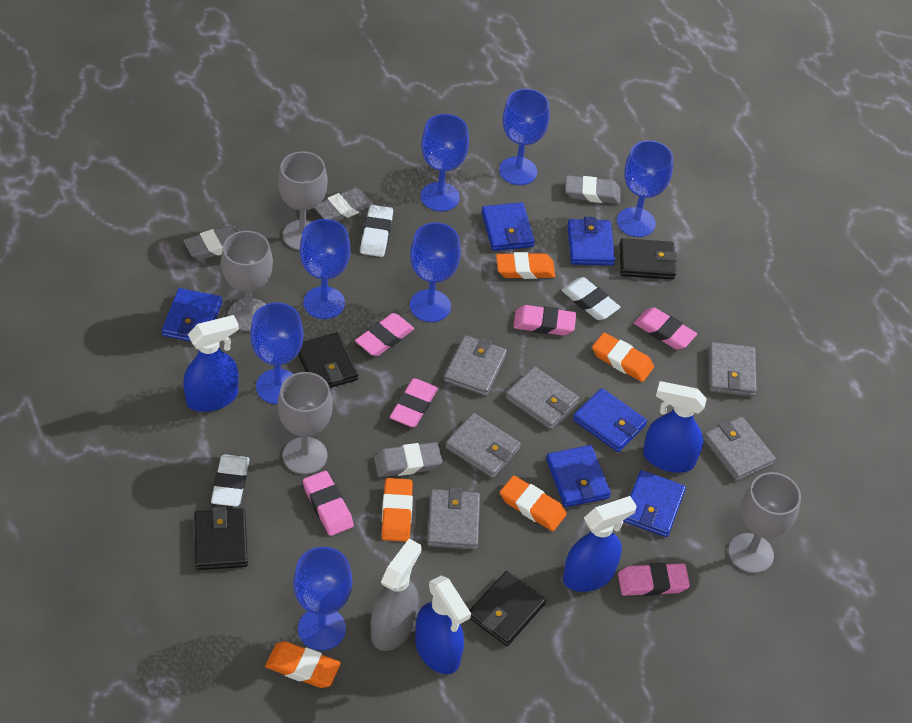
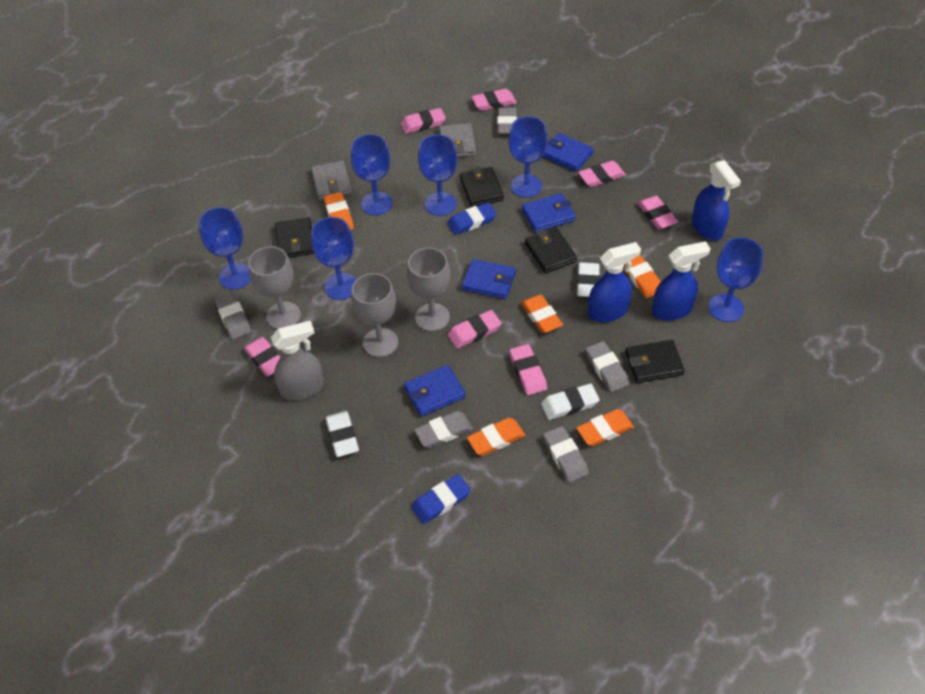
blue eraser: 0 -> 2
blue goblet: 7 -> 6
blue spray bottle: 4 -> 3
blue wallet: 6 -> 4
grey eraser: 4 -> 5
grey goblet: 4 -> 3
grey wallet: 6 -> 2
pink eraser: 6 -> 7

